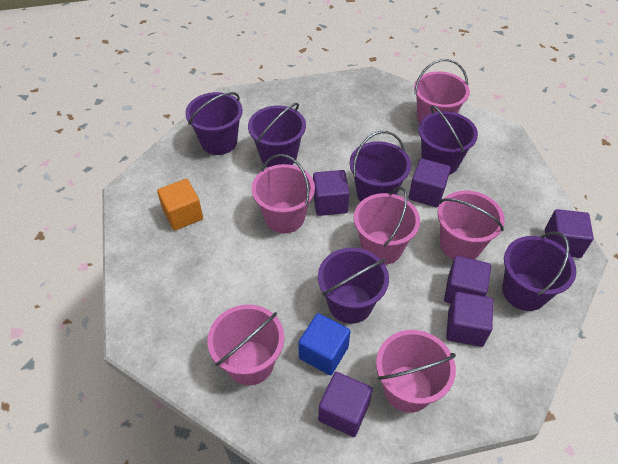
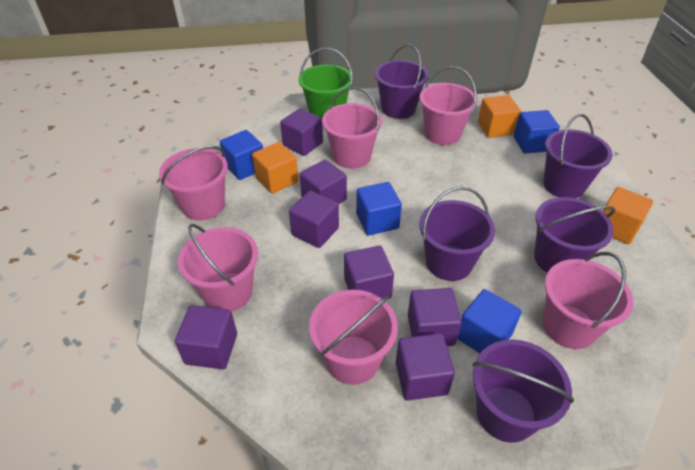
blue cube: 1 -> 4
green bucket: 0 -> 1
orange cube: 1 -> 3
purple bucket: 6 -> 5
purple cube: 6 -> 7

